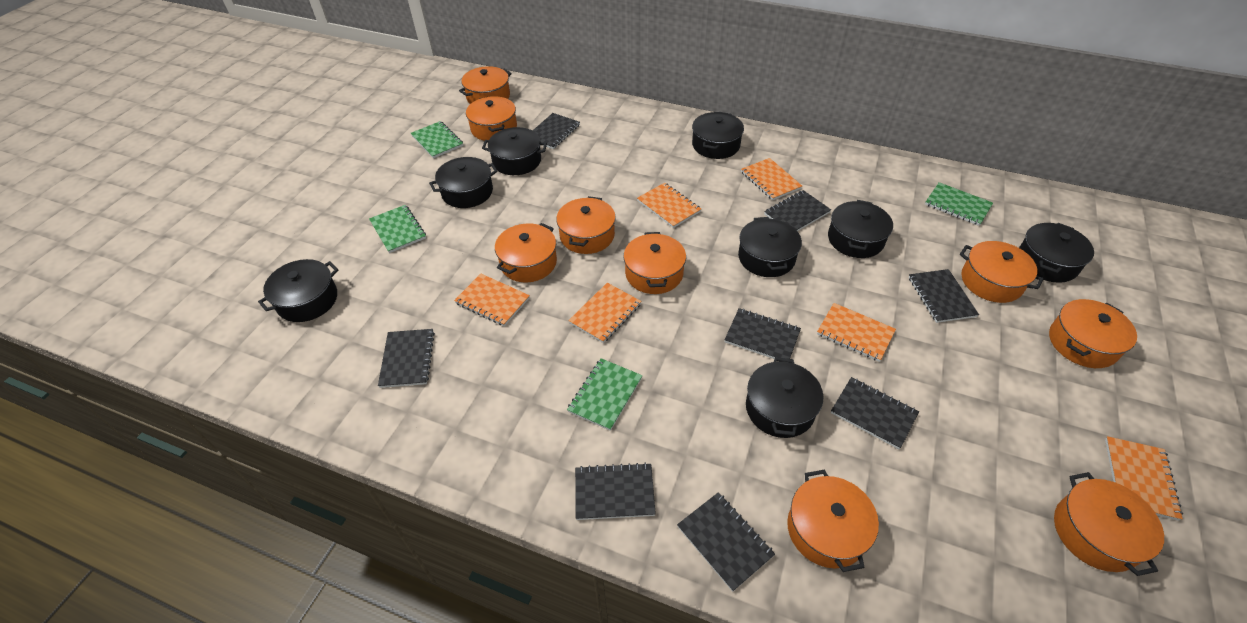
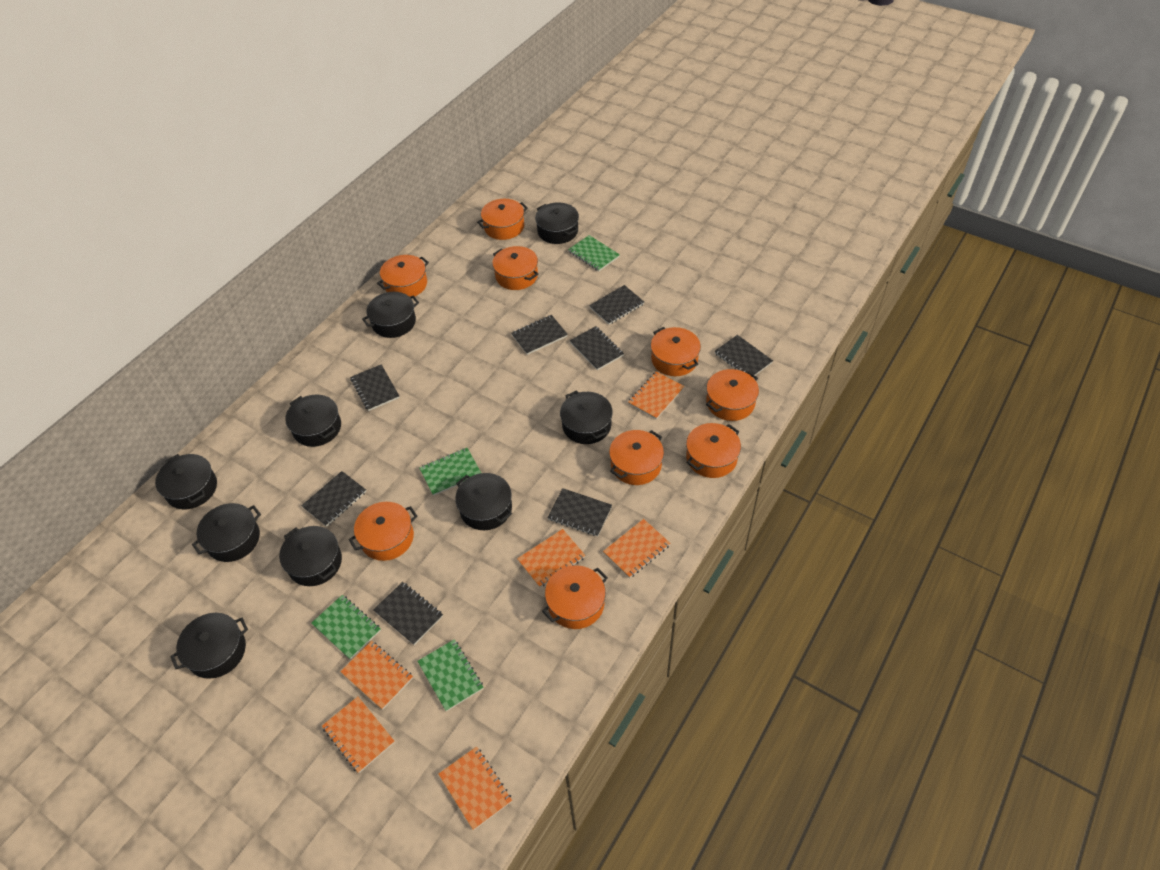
black pot: 8 -> 9

